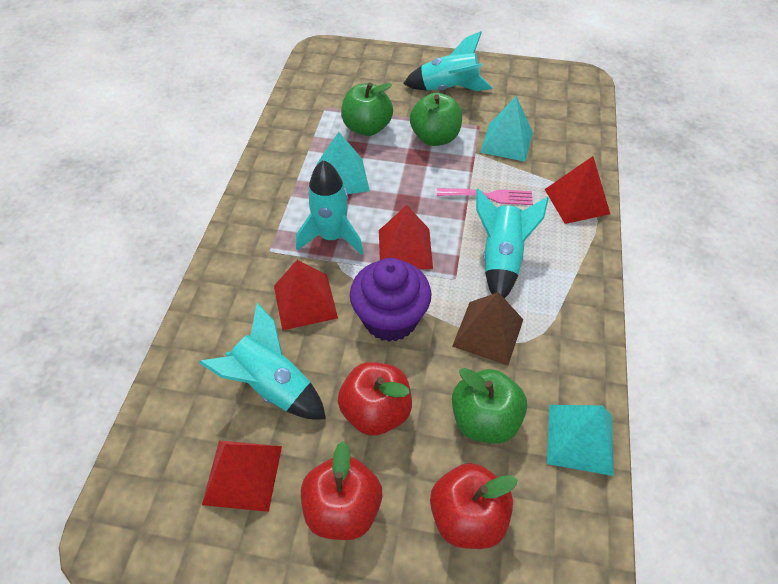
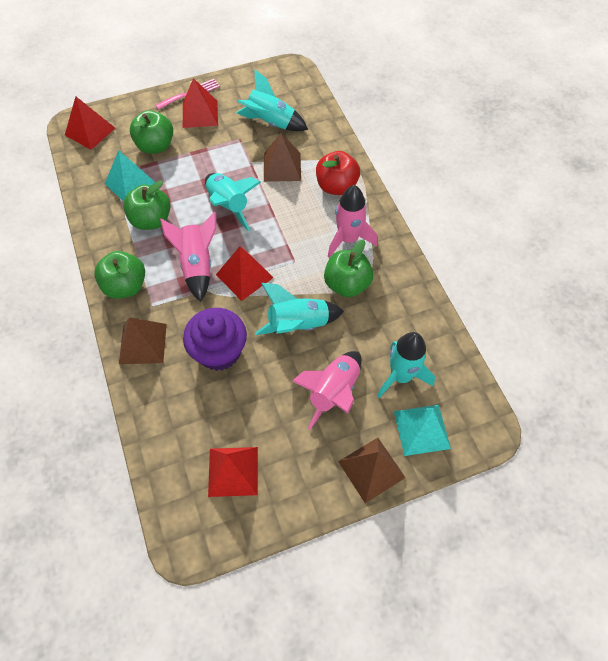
brown pyramid: 1 -> 3
green apple: 3 -> 4
pink rocket: 0 -> 3
red apple: 3 -> 1
turquoise pyramid: 3 -> 2

